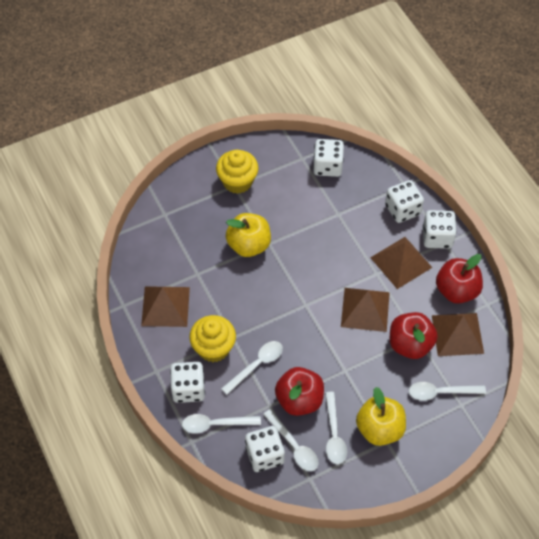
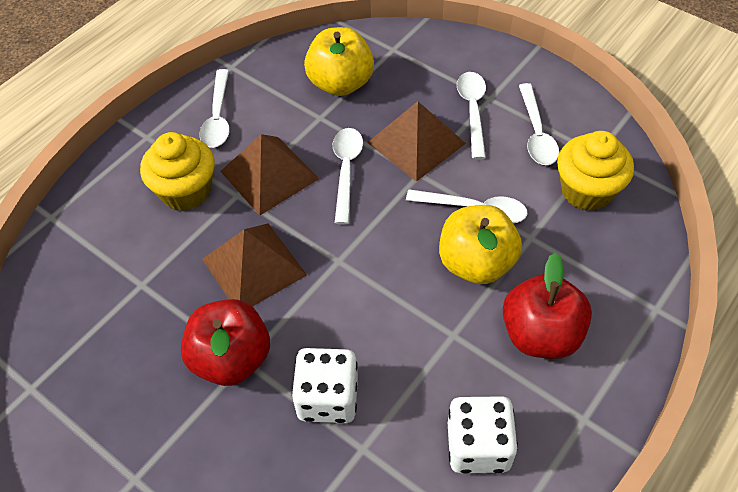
brown pyramid: 4 -> 3
red apple: 3 -> 2
white dice: 5 -> 2

